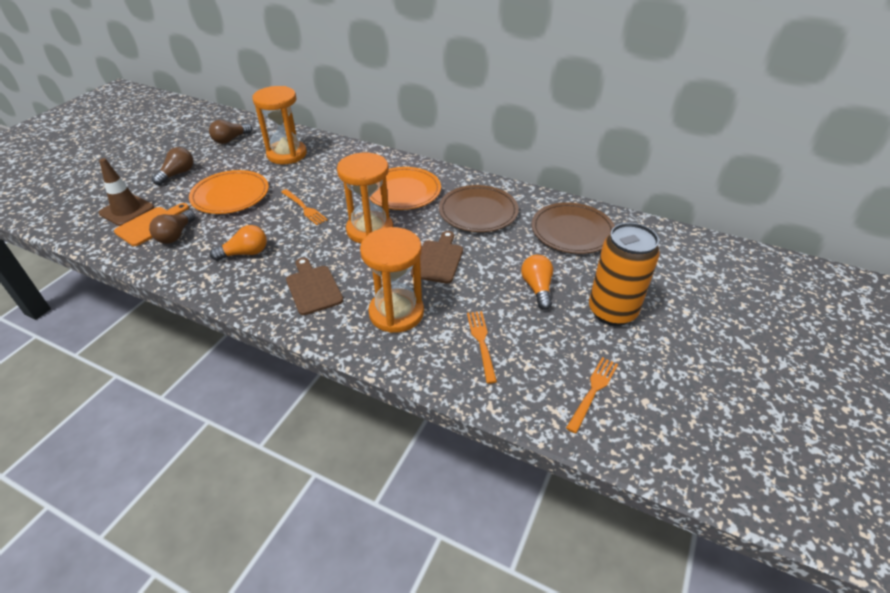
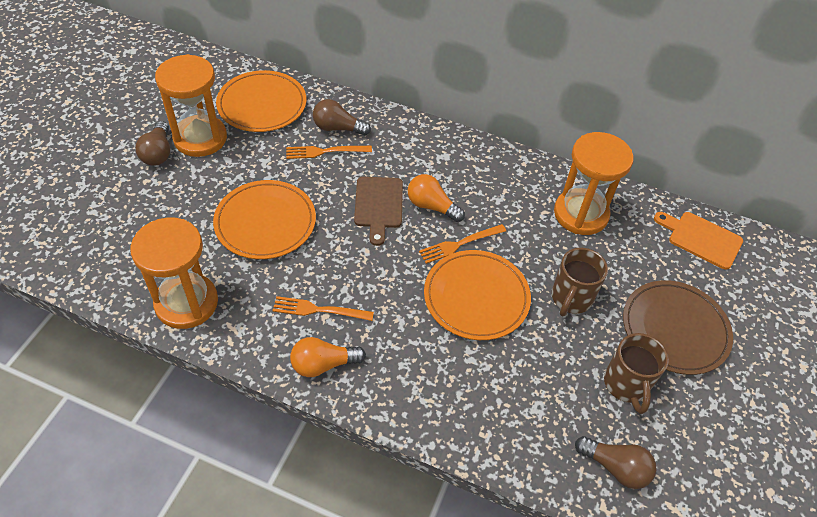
brown cutting board: 2 -> 1
brown mug: 0 -> 2
brown plate: 2 -> 1
brown traffic cone: 1 -> 0
orange can: 1 -> 0
orange plate: 2 -> 3

